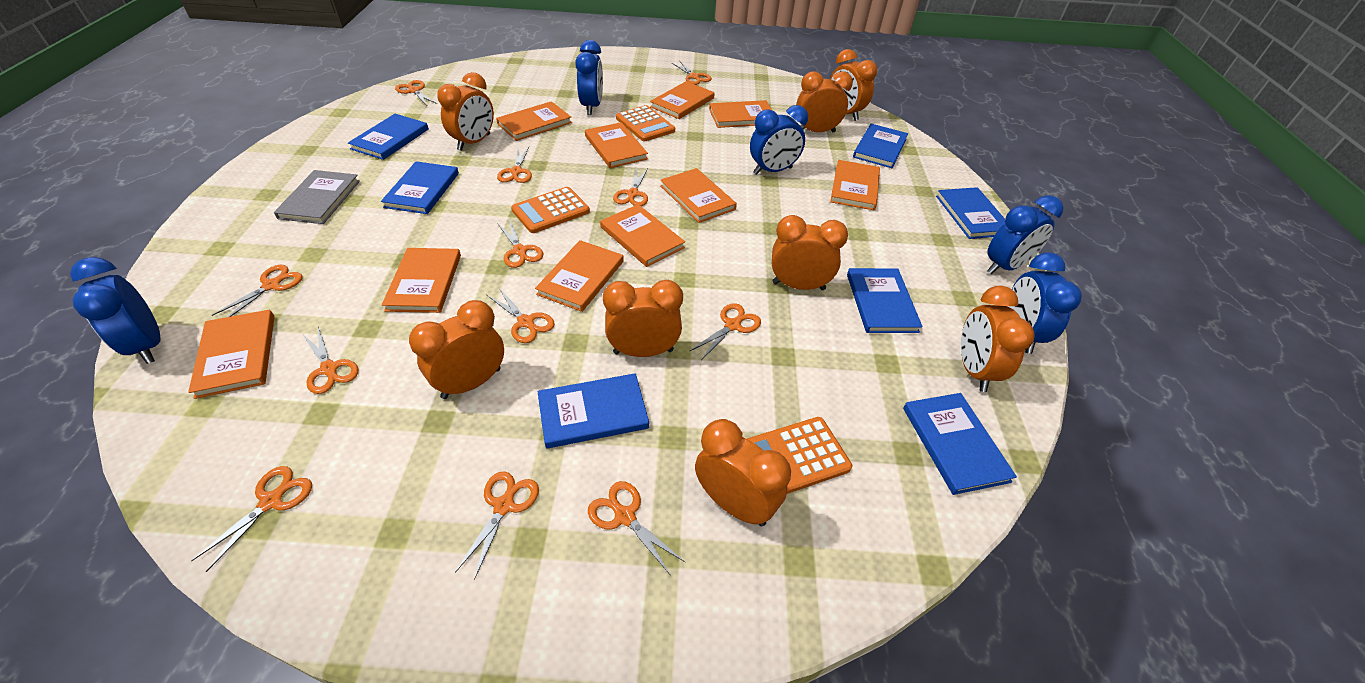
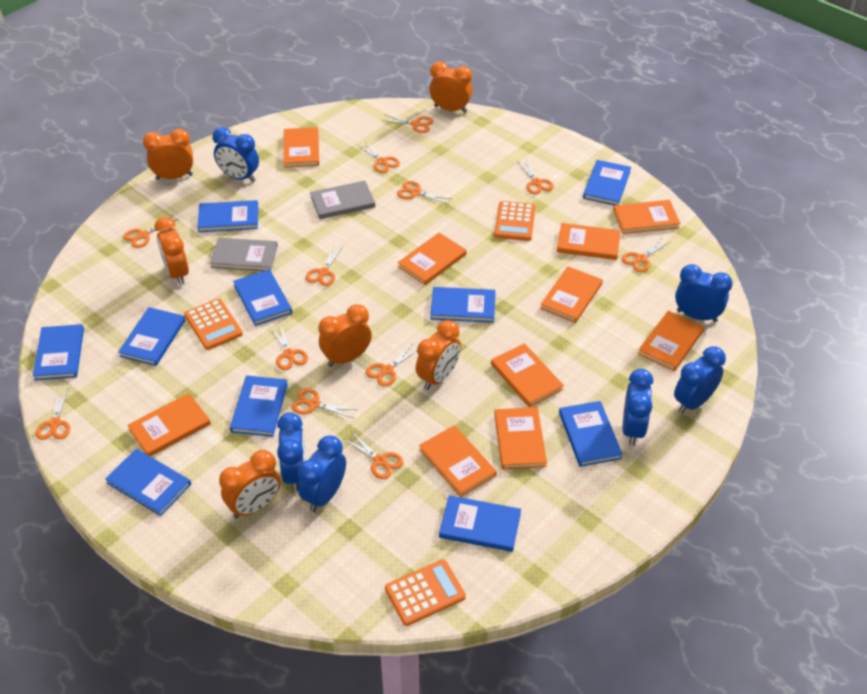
blue book: 7 -> 10
blue clock: 5 -> 6
grey book: 1 -> 2
orange clock: 8 -> 6

